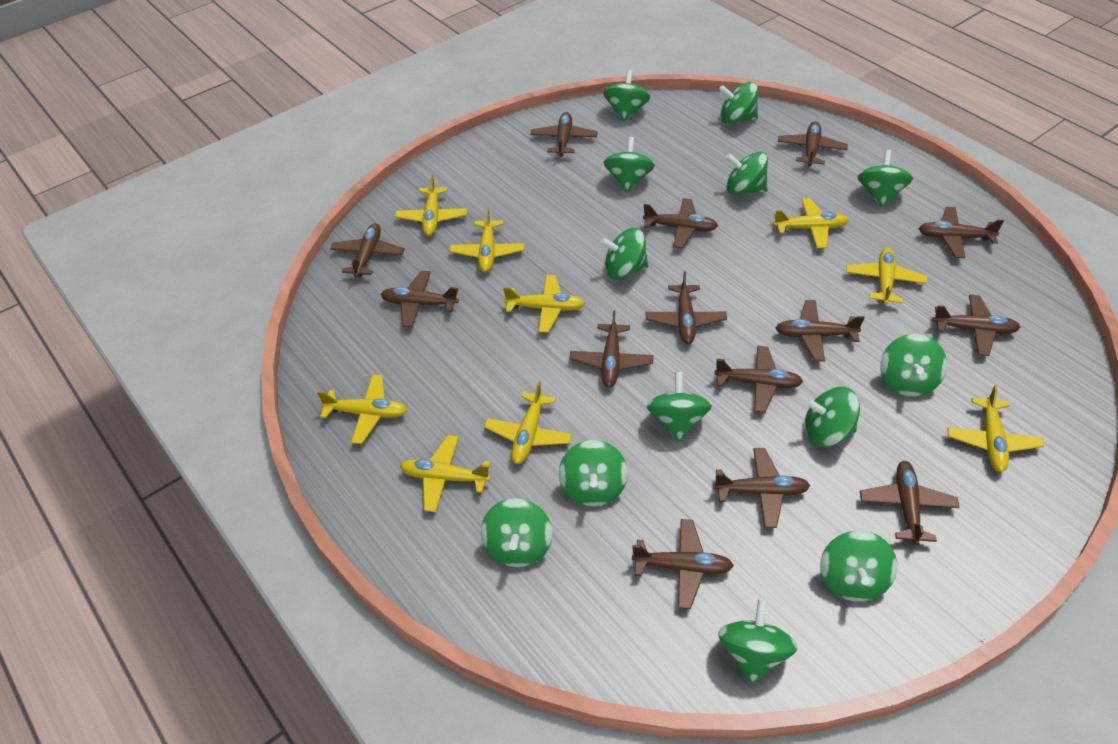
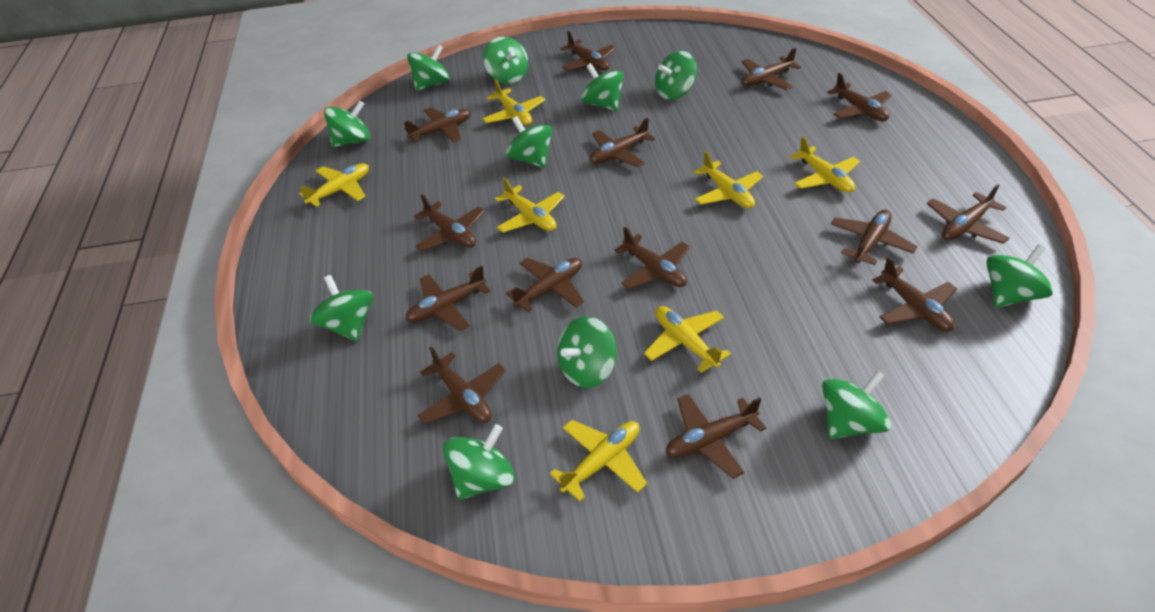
green spinning top: 13 -> 11
yellow plane: 9 -> 7

